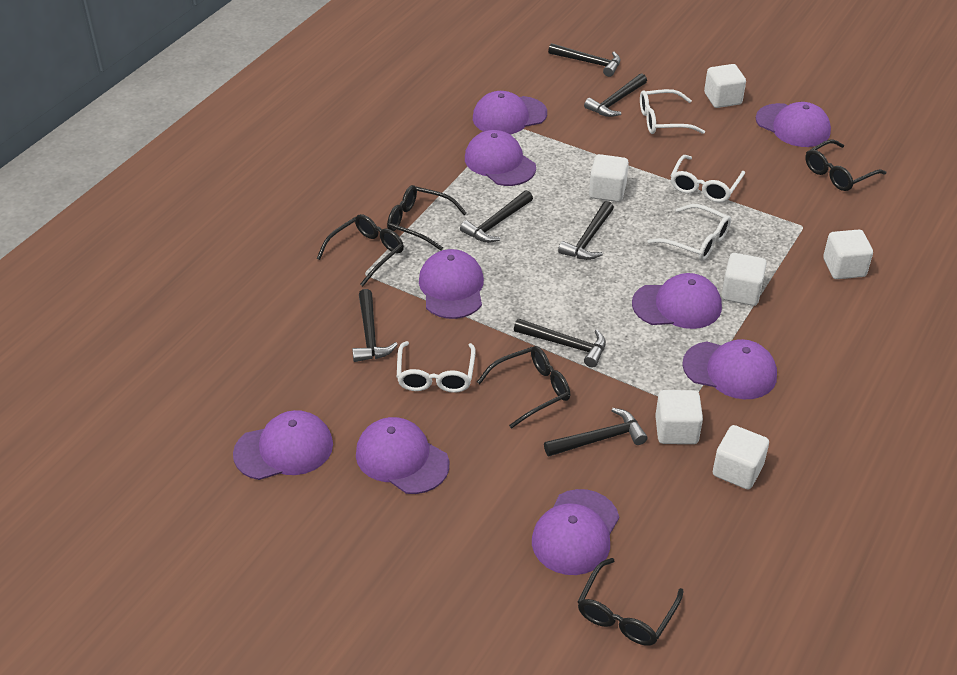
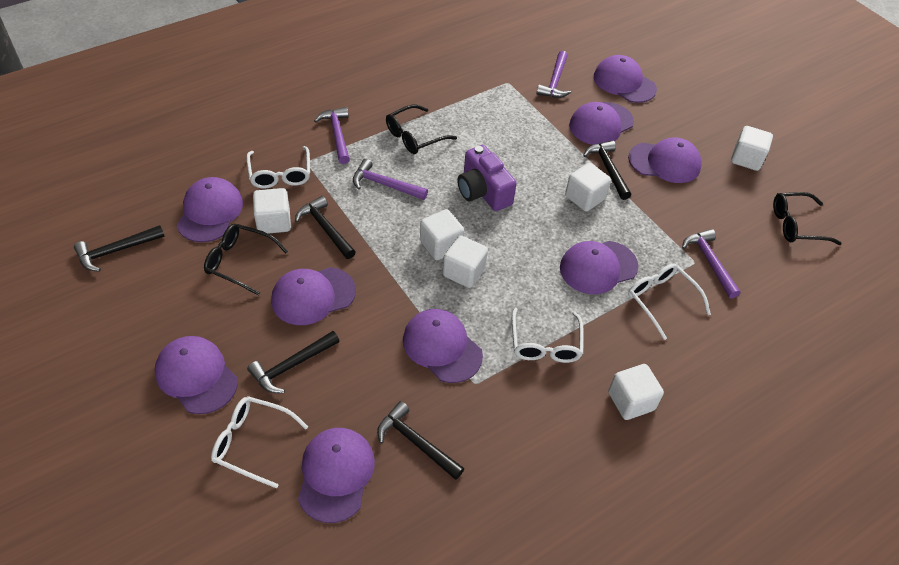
black glasses: 5 -> 3
black hammer: 7 -> 5
purple camera: 0 -> 1
purple hammer: 0 -> 4

